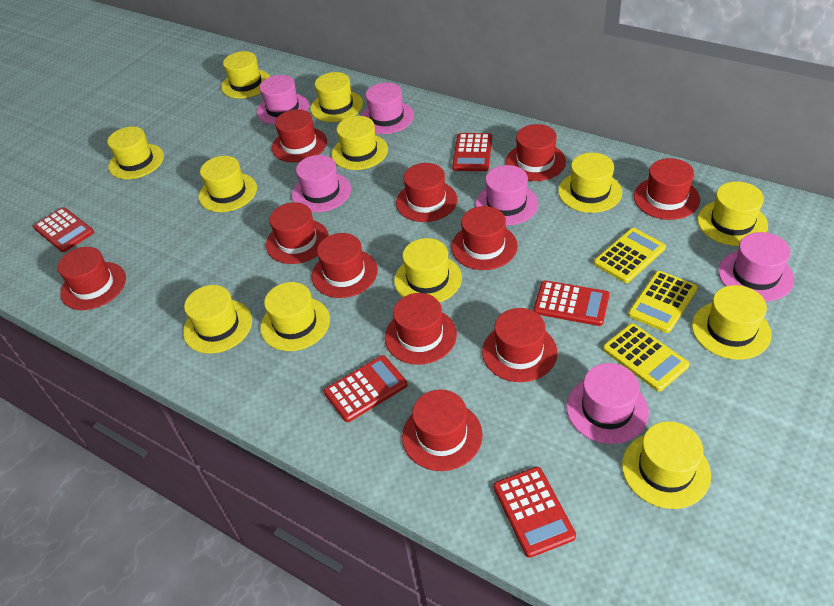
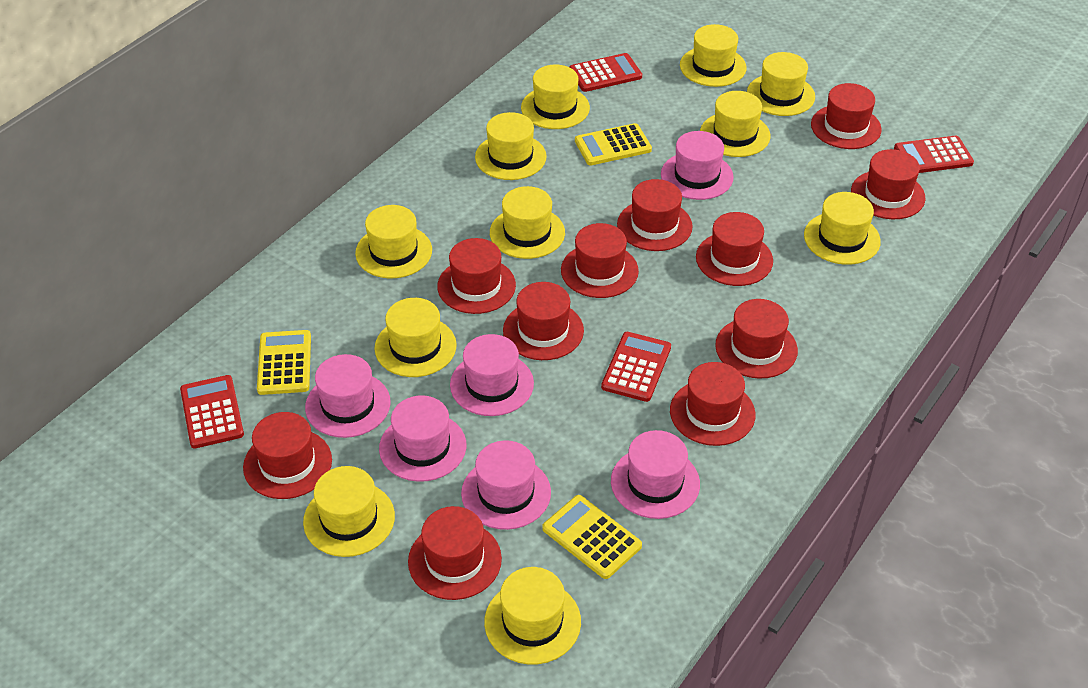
red calculator: 5 -> 4
yellow hat: 12 -> 11

